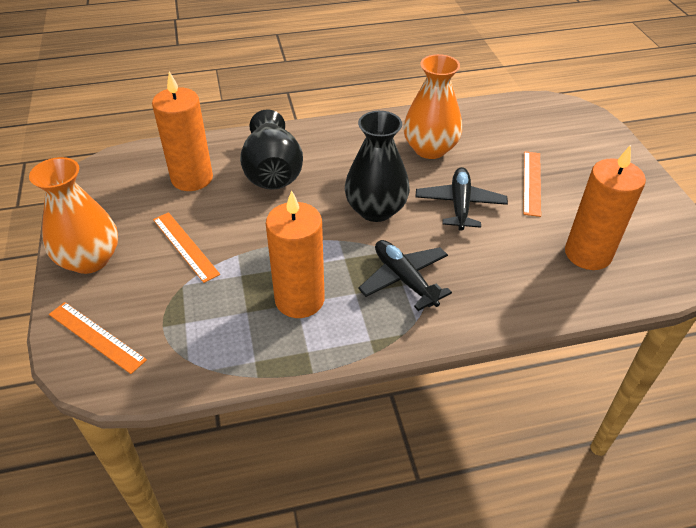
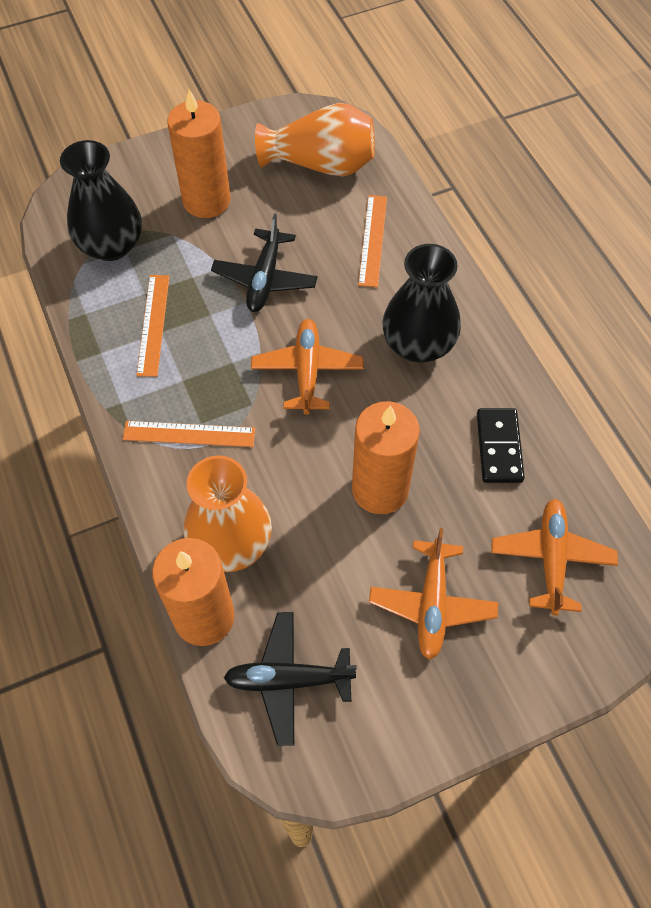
black domino: 0 -> 1
orange plane: 0 -> 3

